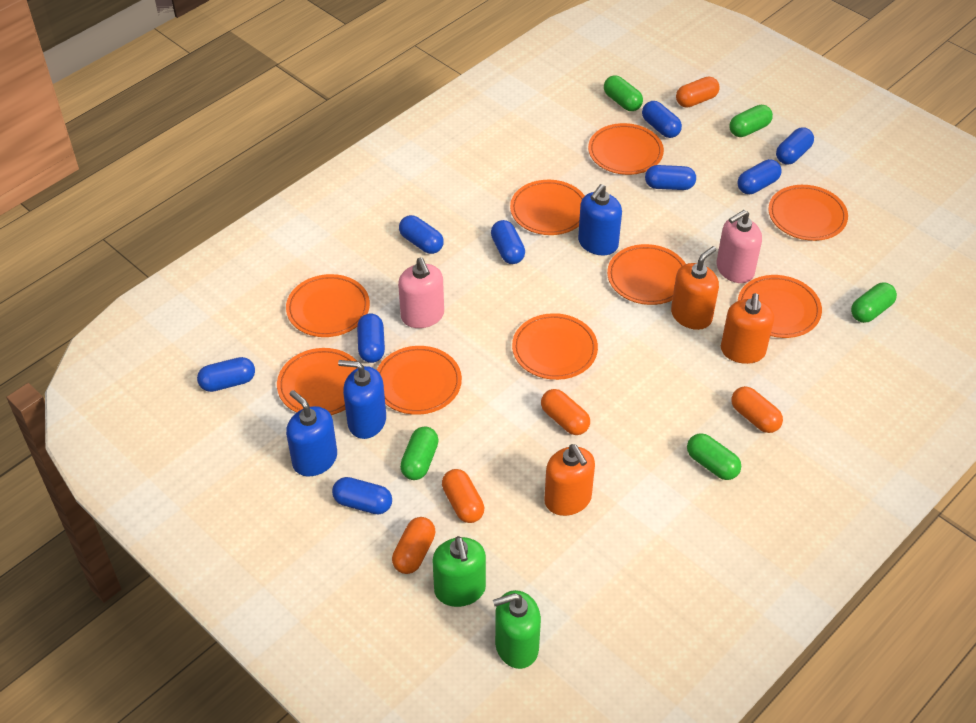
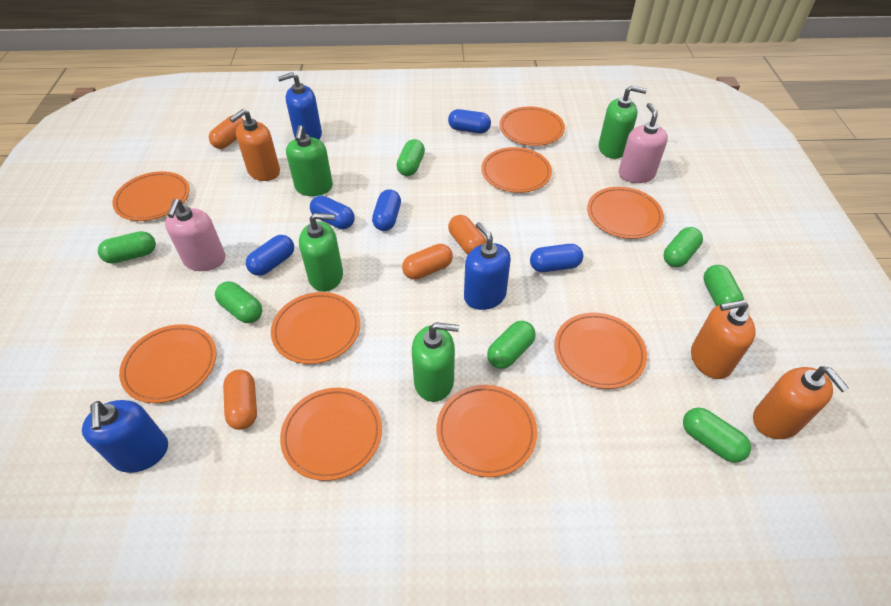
blue capsule: 9 -> 5
green capsule: 5 -> 7
green soap dispenser: 2 -> 4
orange capsule: 5 -> 4

